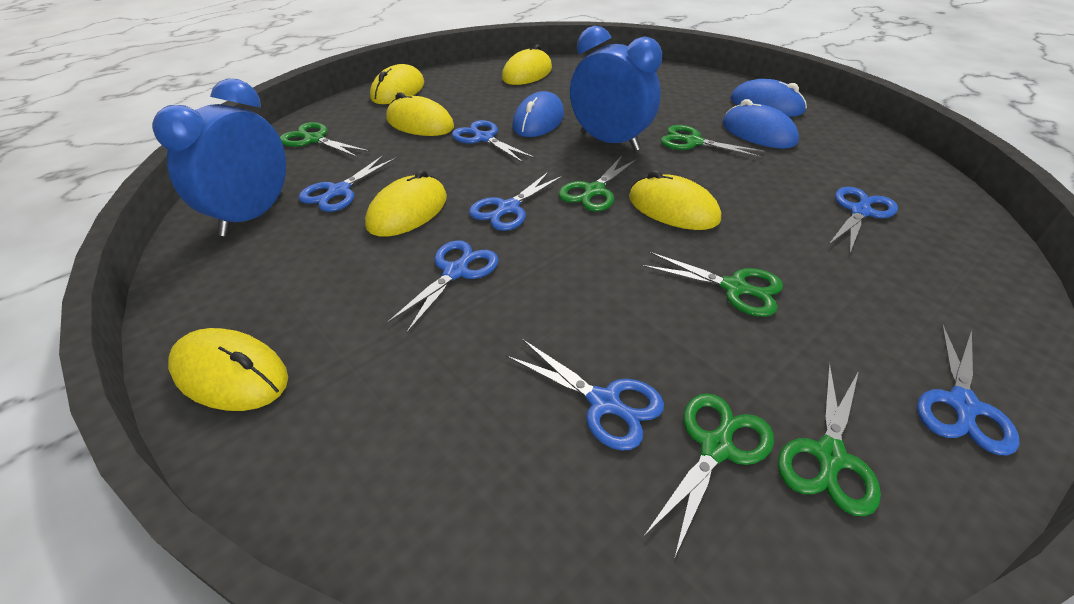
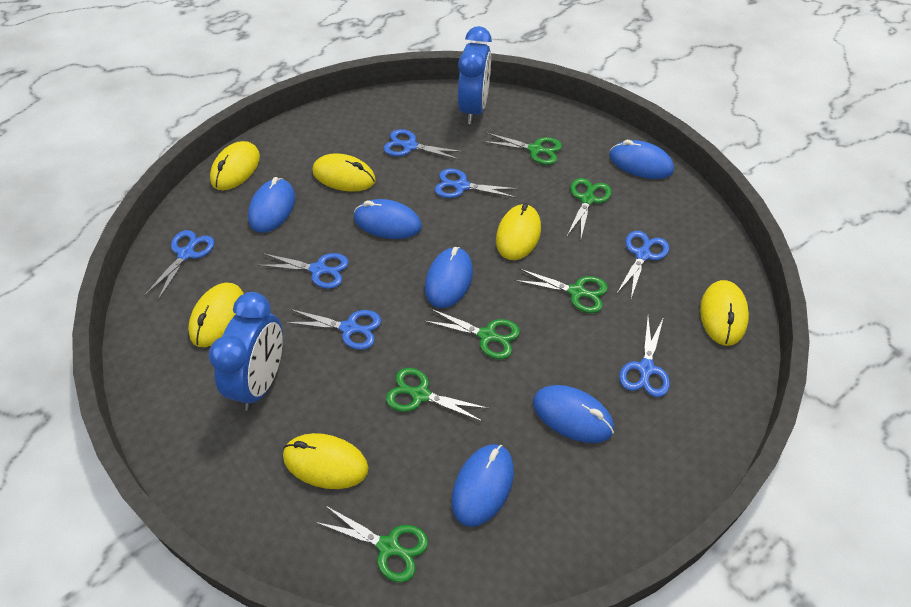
blue mouse: 3 -> 6

